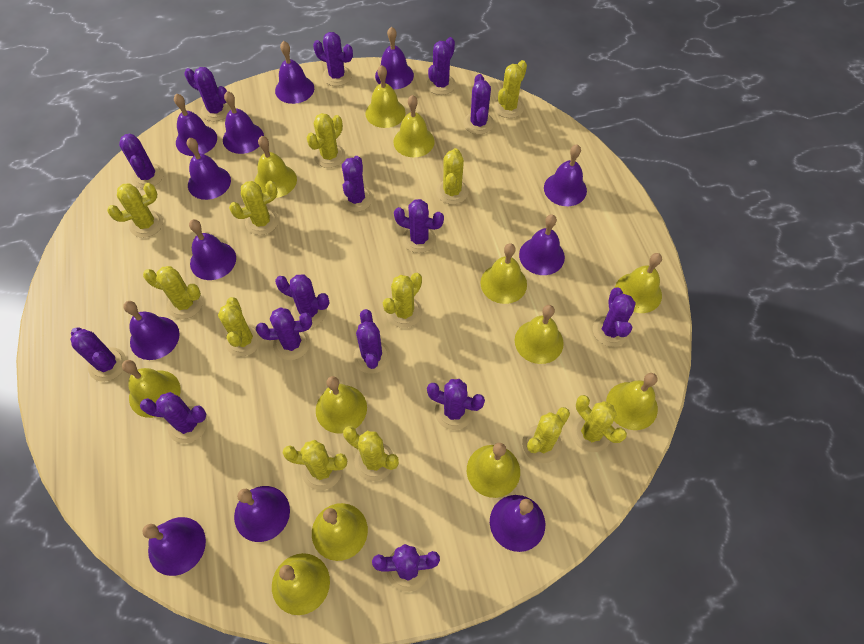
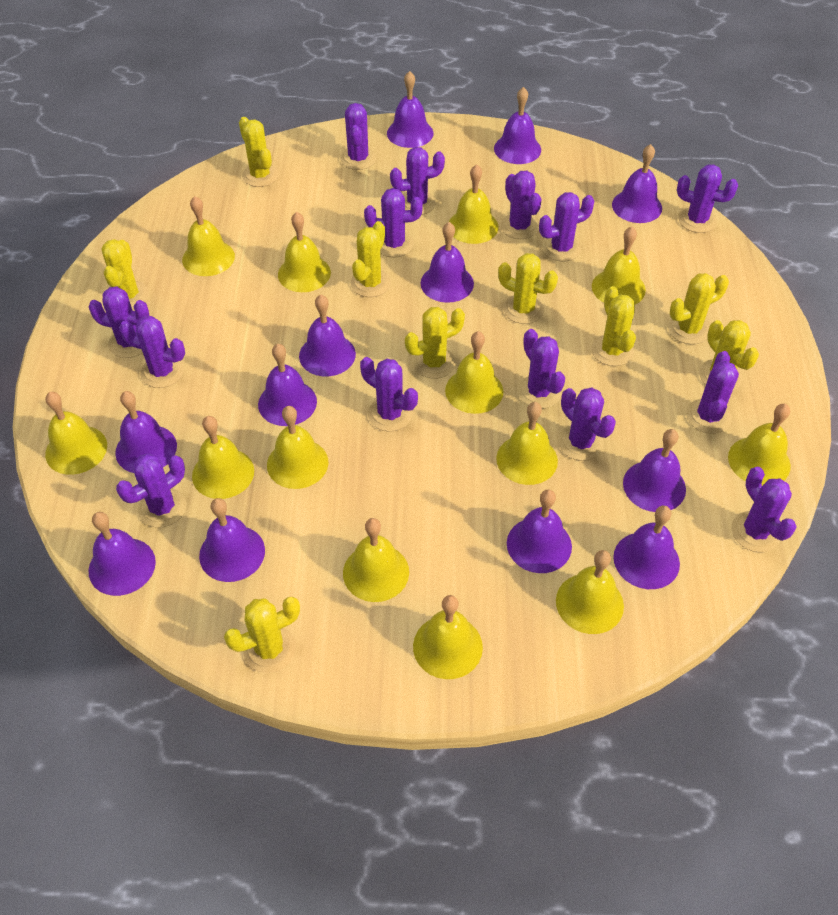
purple cactus: 15 -> 14
yellow bell: 12 -> 13
yellow cactus: 12 -> 9

